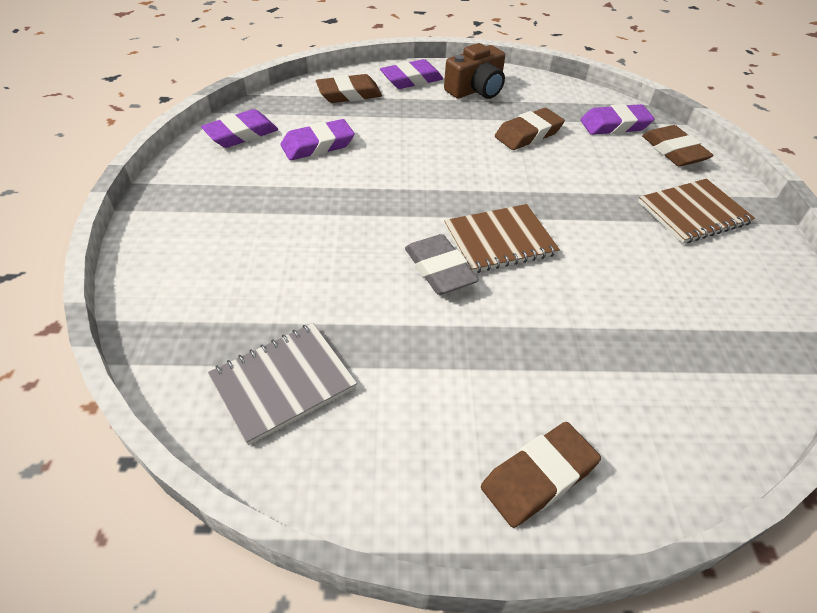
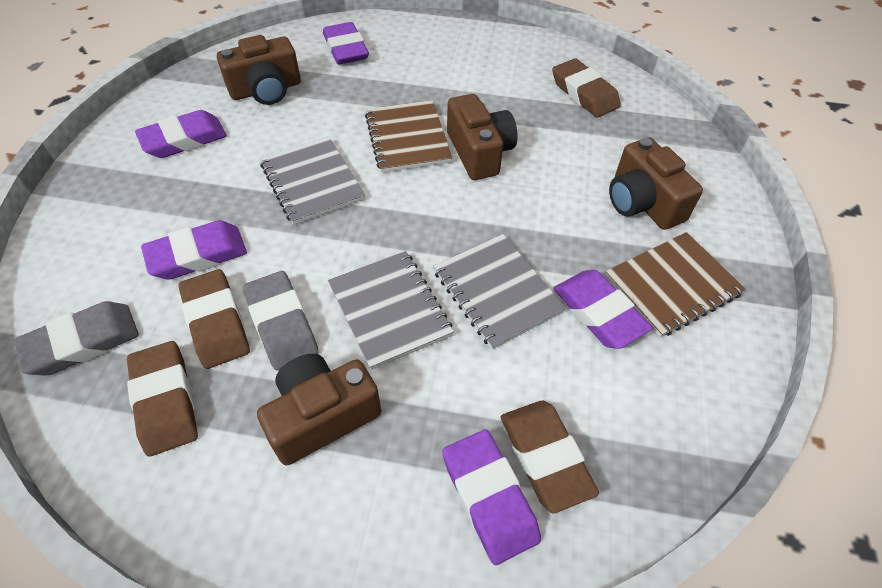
brown camera: 1 -> 4
grey eraser: 1 -> 2
grey notebook: 1 -> 3
purple eraser: 4 -> 5

